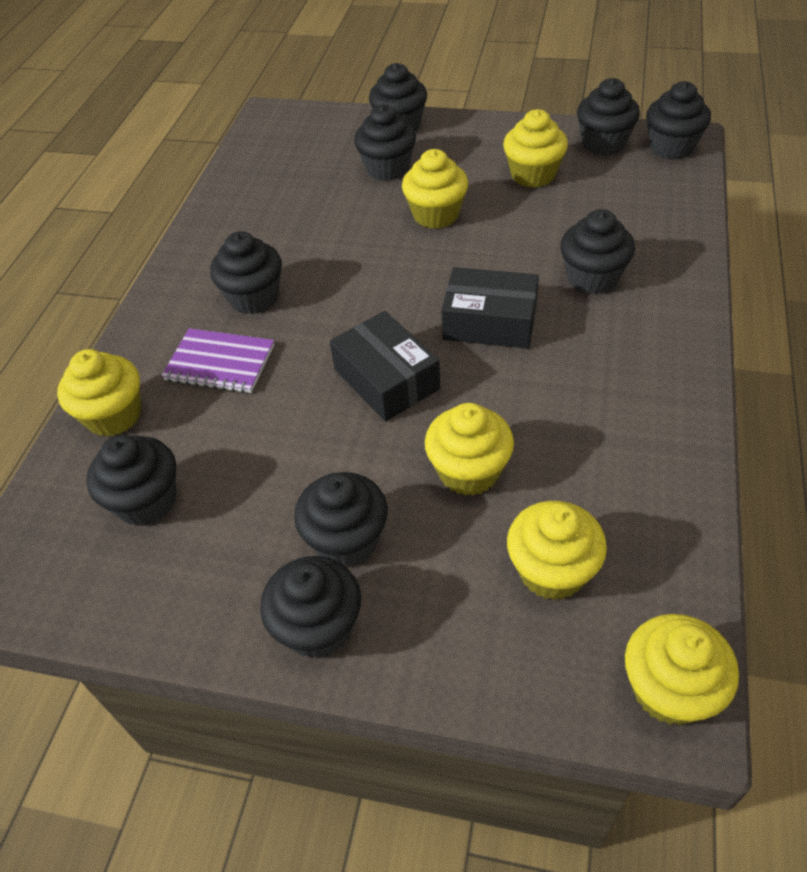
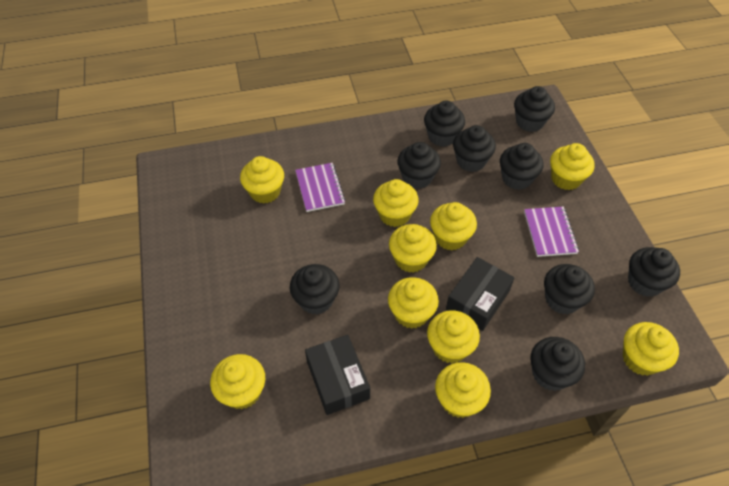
purple notebook: 1 -> 2
yellow cupcake: 6 -> 10

